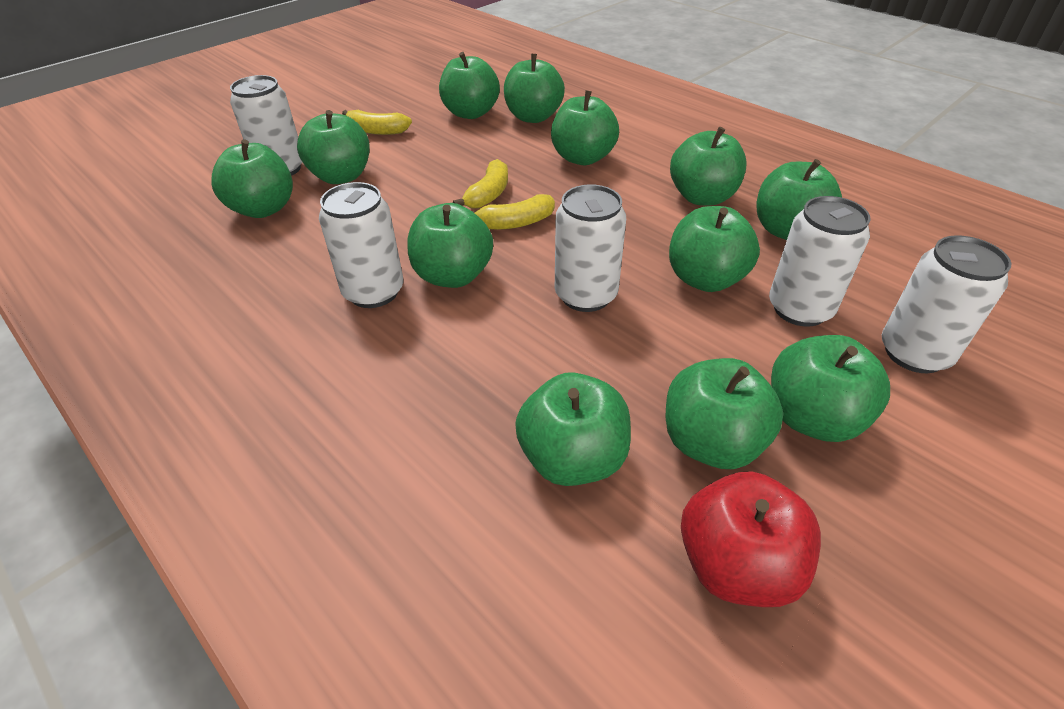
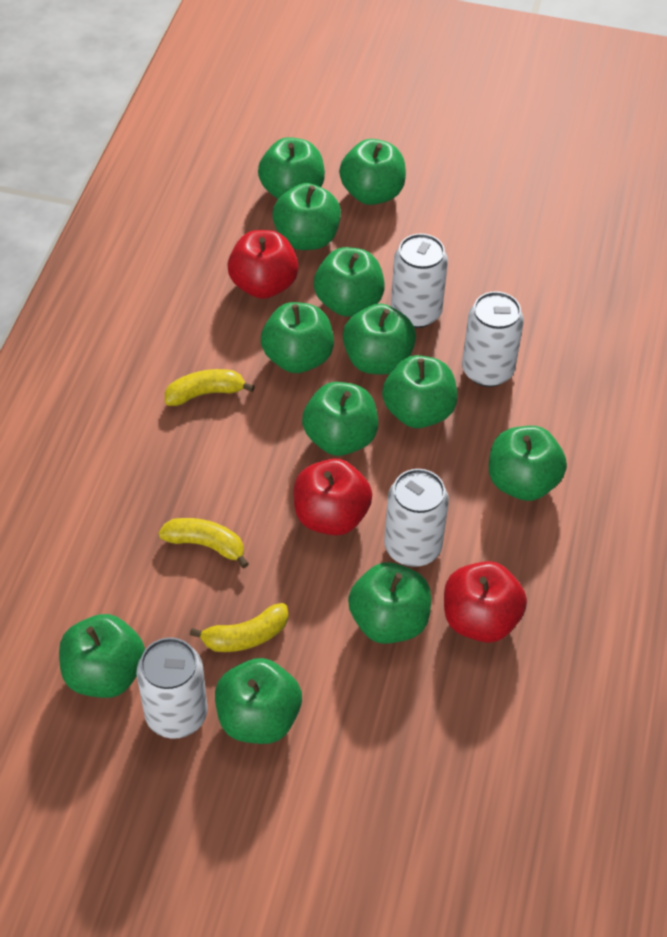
red apple: 1 -> 3
white can: 5 -> 4

